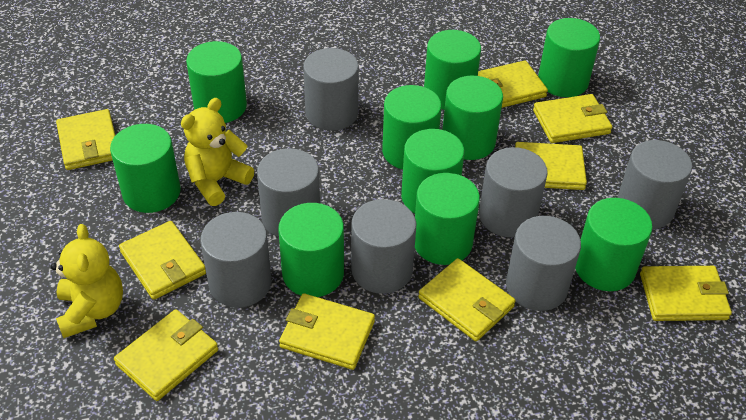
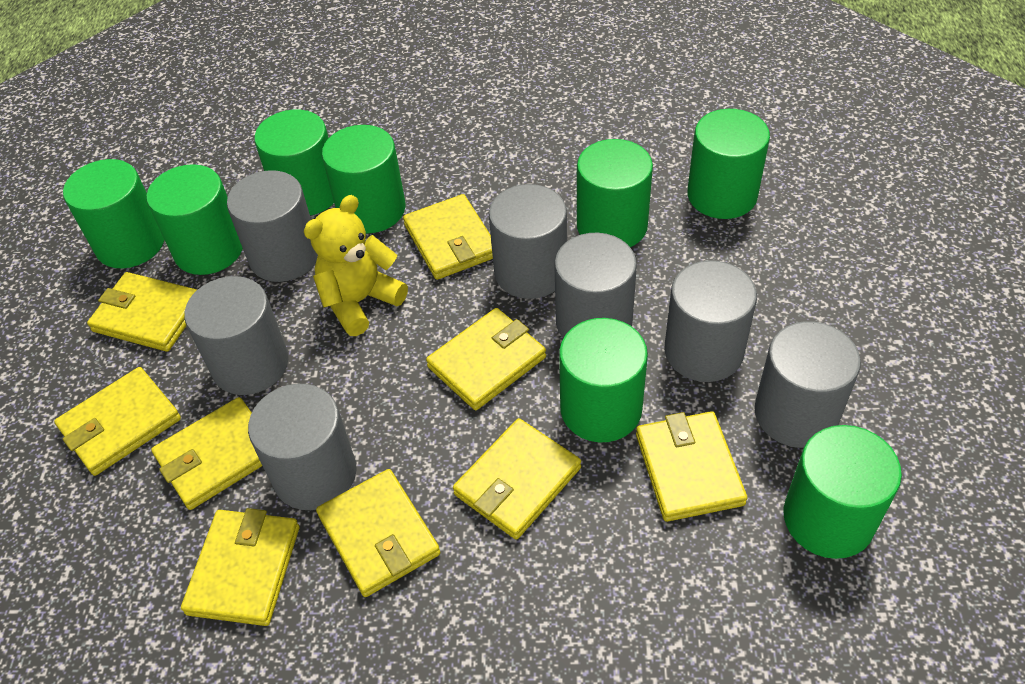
green cylinder: 10 -> 8
yellow teddy bear: 2 -> 1

